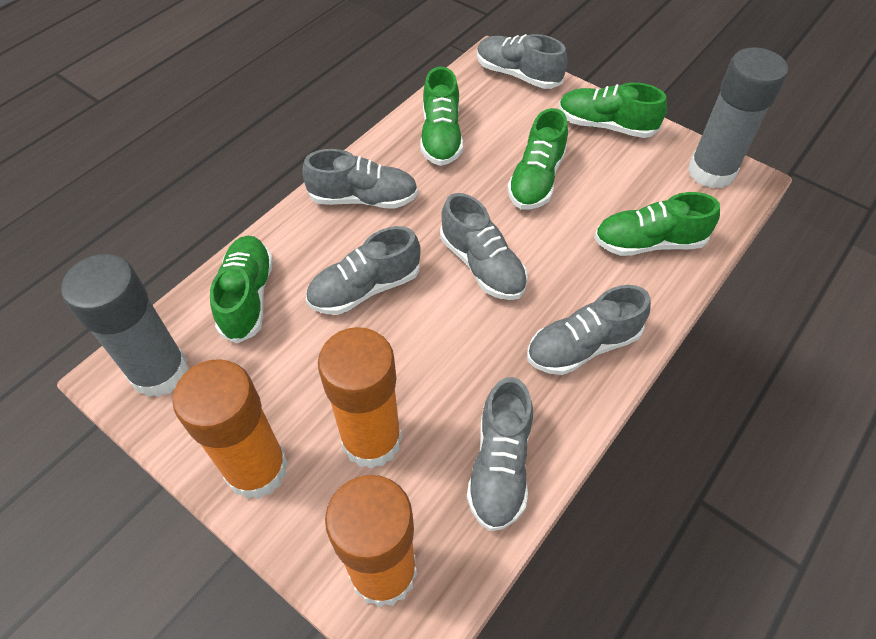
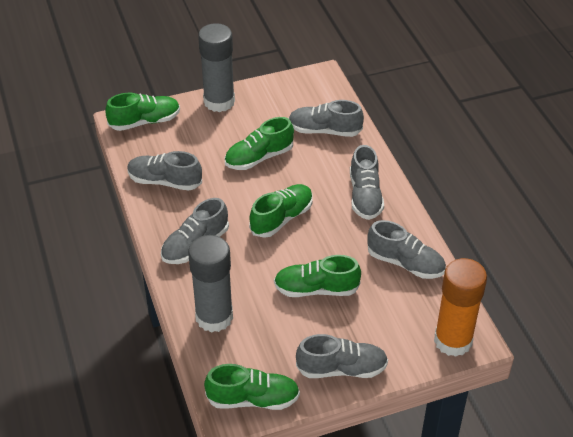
orange glue stick: 3 -> 1

